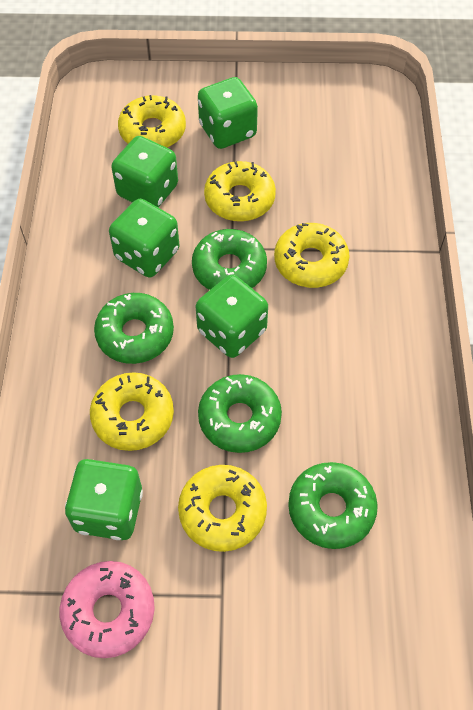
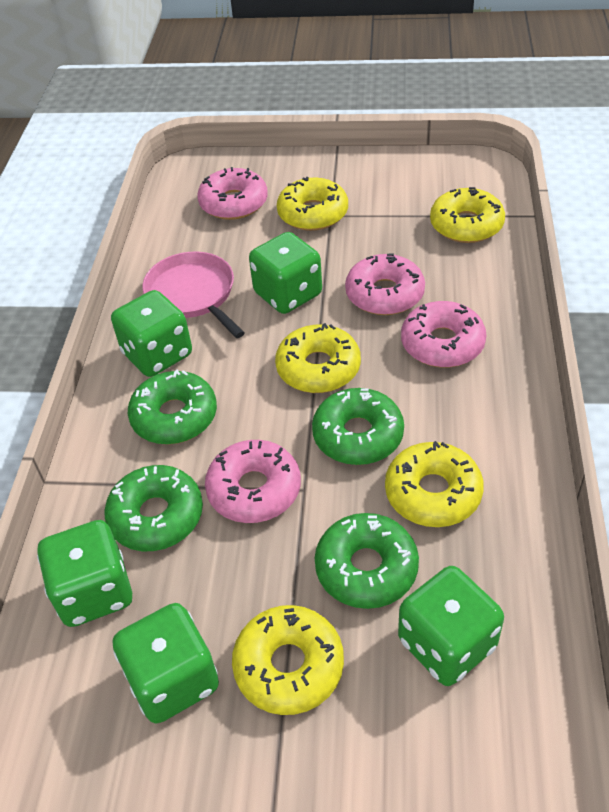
pink donut: 1 -> 4
pink pan: 0 -> 1

